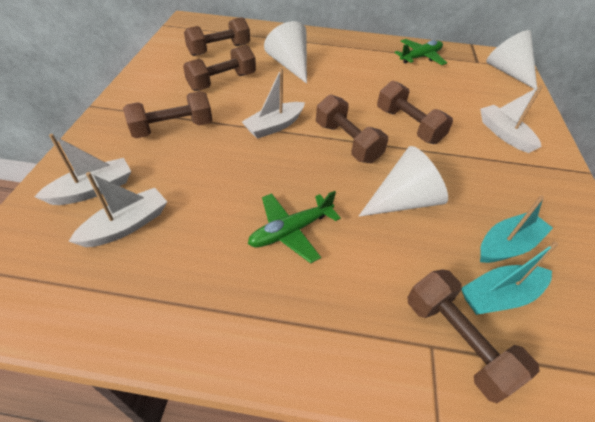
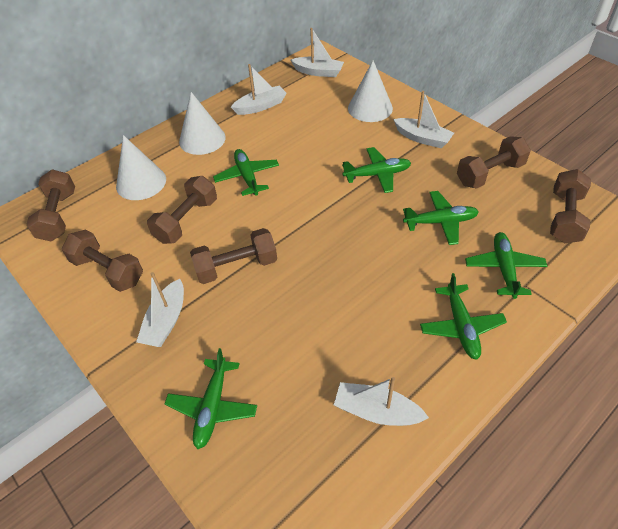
green plane: 2 -> 6
turquoise boat: 2 -> 0
white boat: 4 -> 5

